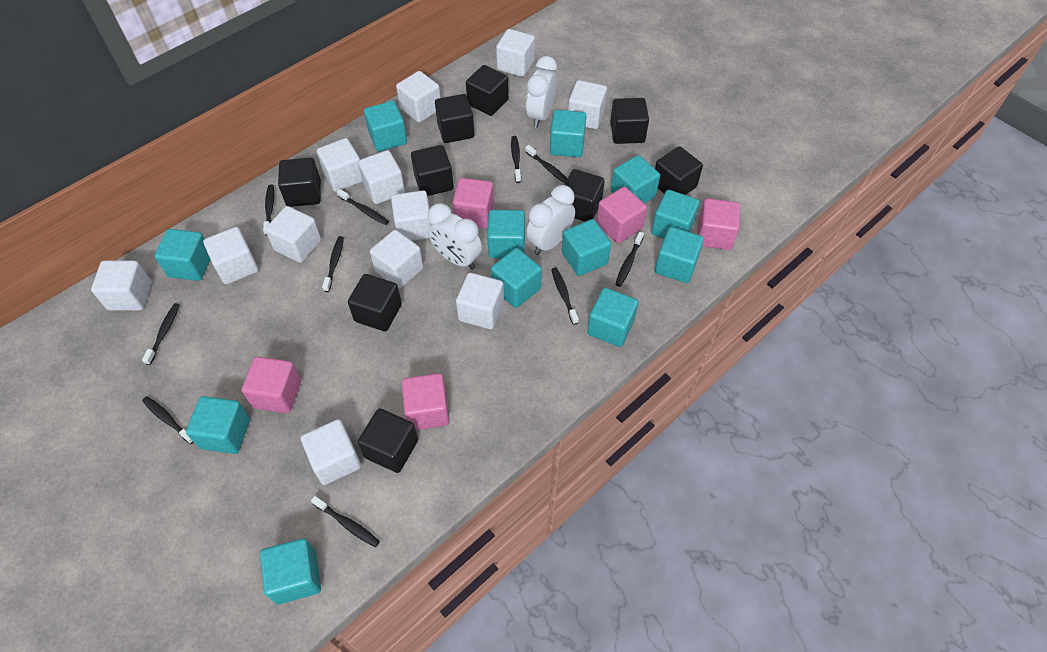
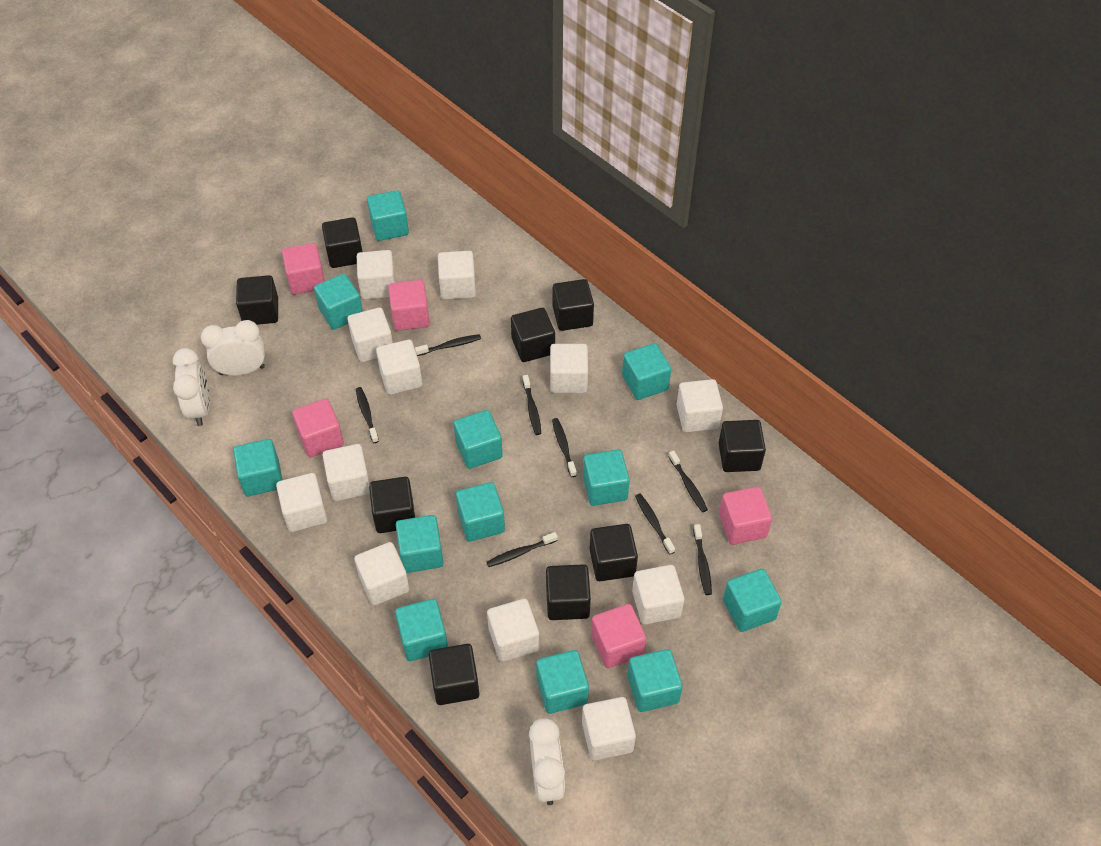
black toothbrush: 10 -> 8

